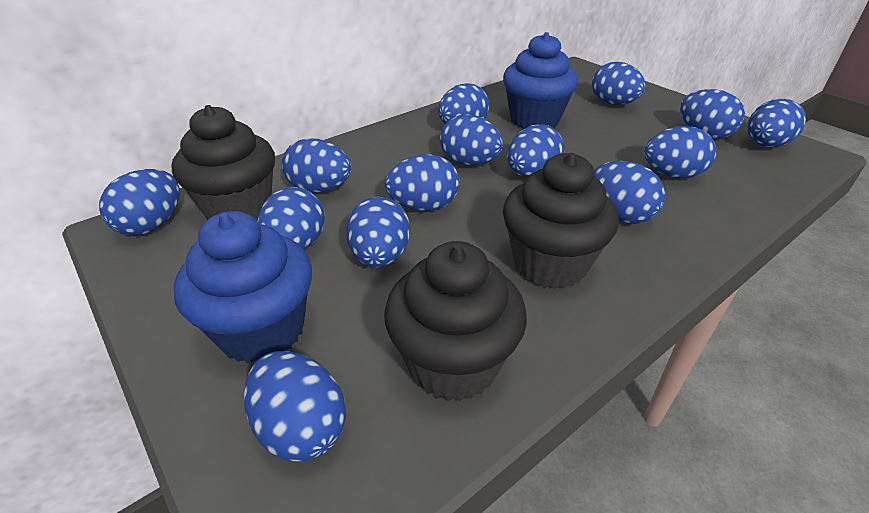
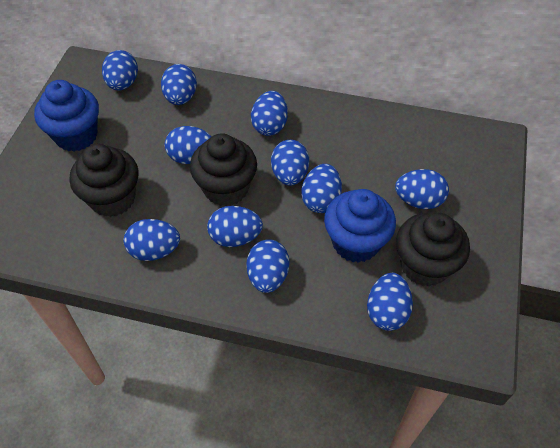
blue egg: 14 -> 11

